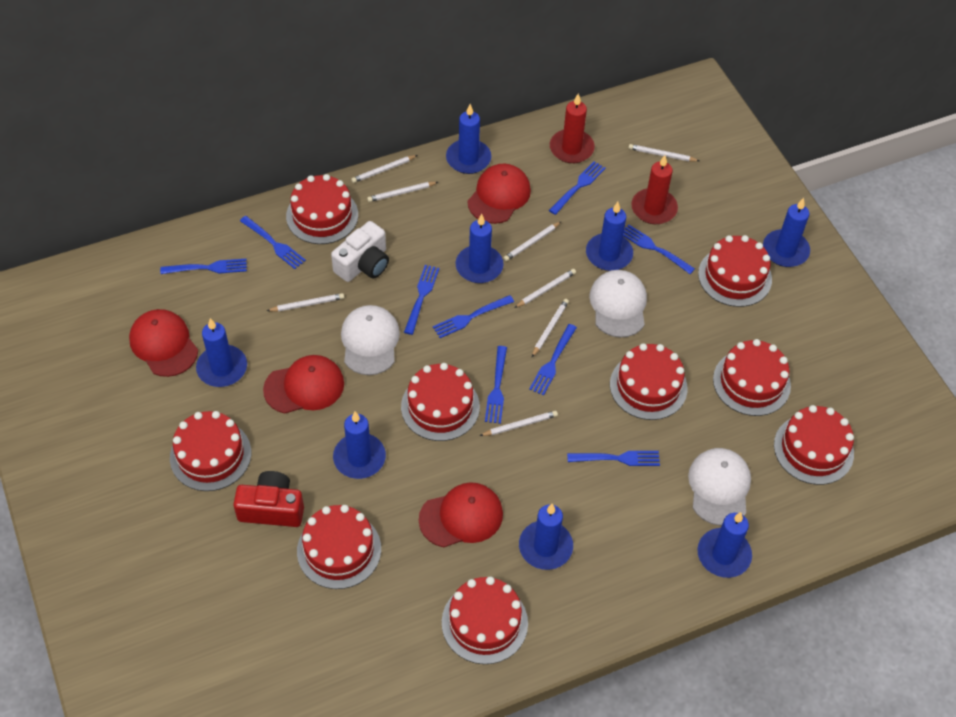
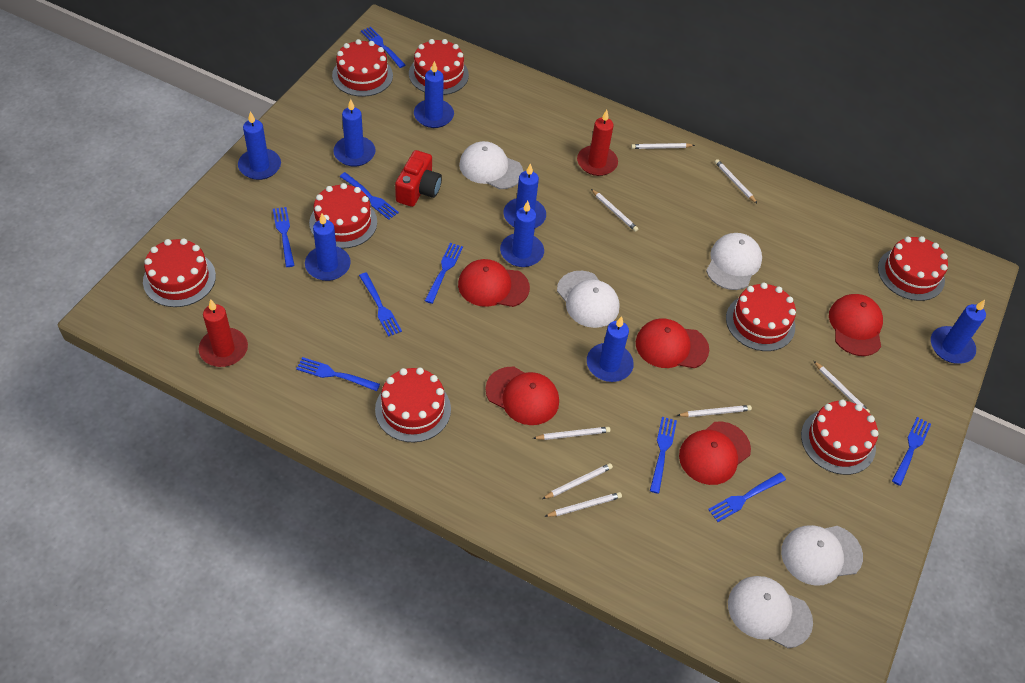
red cake: 9 -> 8
red cap: 4 -> 5
white camera: 1 -> 0
white cap: 3 -> 5

